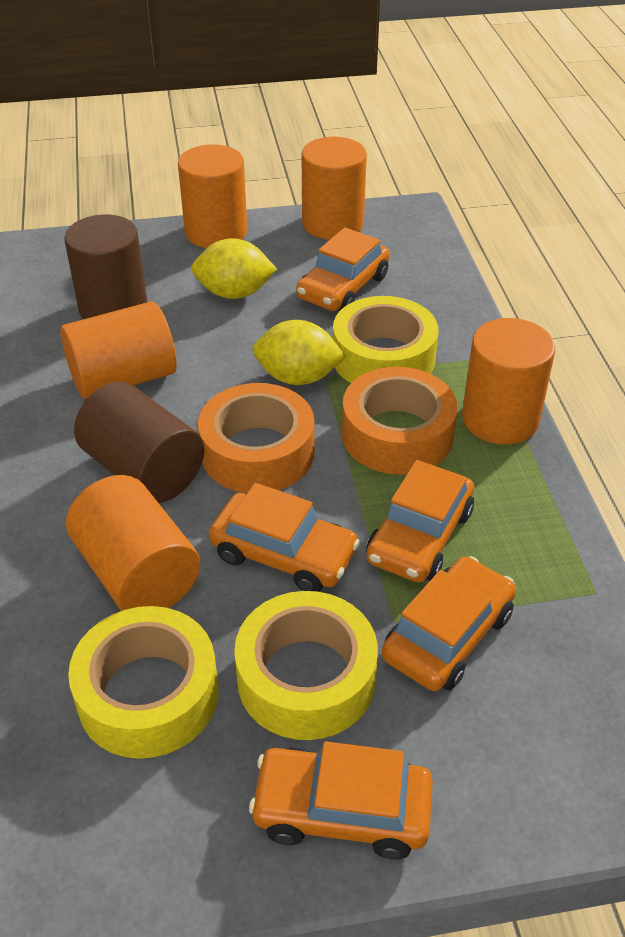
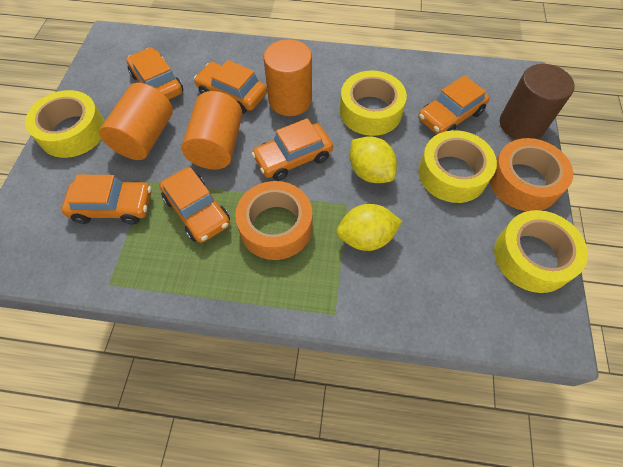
brown cylinder: 2 -> 1
orange car: 5 -> 6
orange cylinder: 5 -> 3
yellow tape: 3 -> 4

